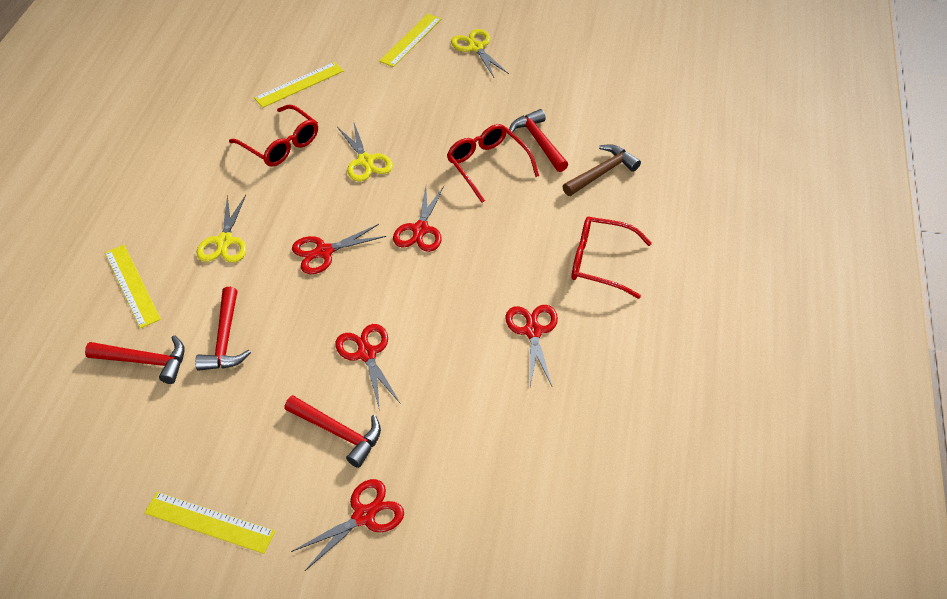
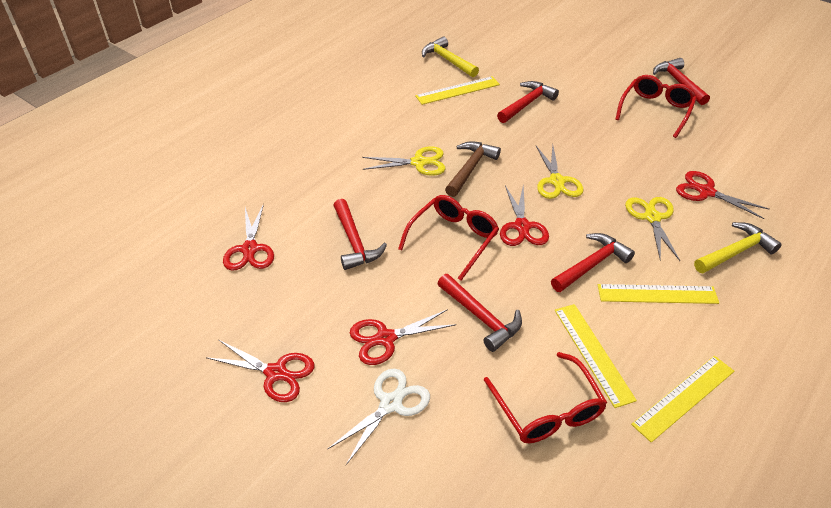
red hammer: 4 -> 5
white scissors: 0 -> 1
yellow hammer: 0 -> 2

